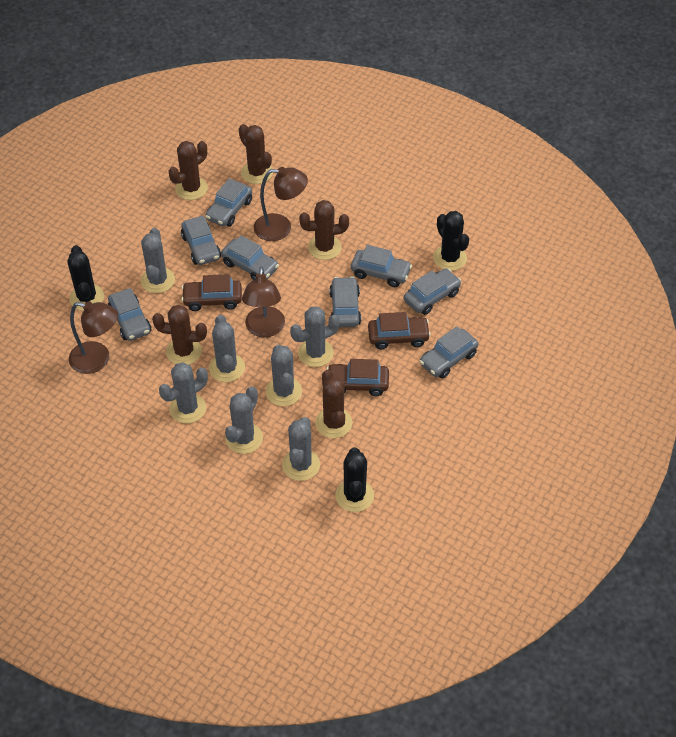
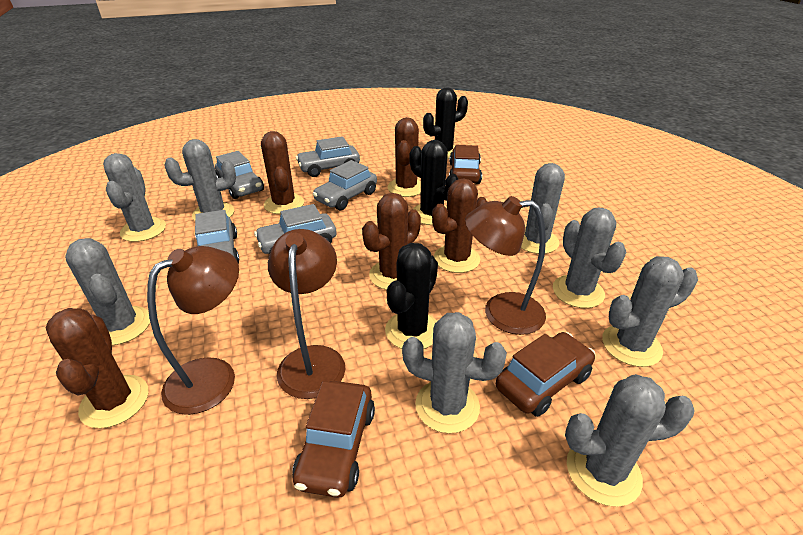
grey cactus: 7 -> 8
grey car: 8 -> 5

